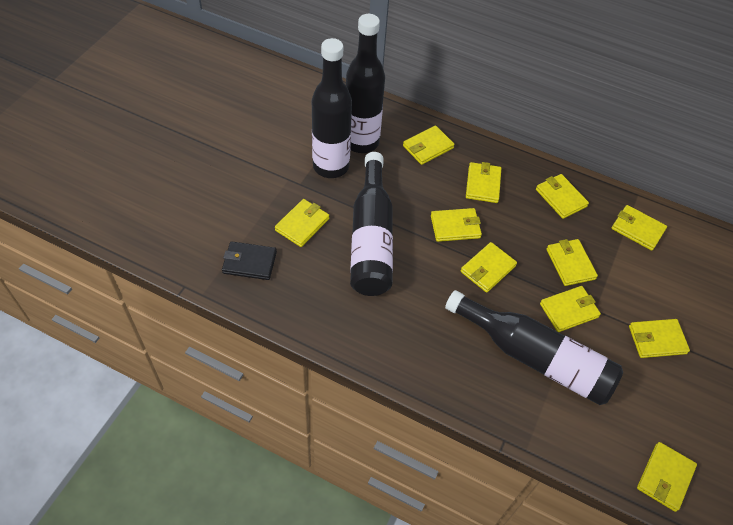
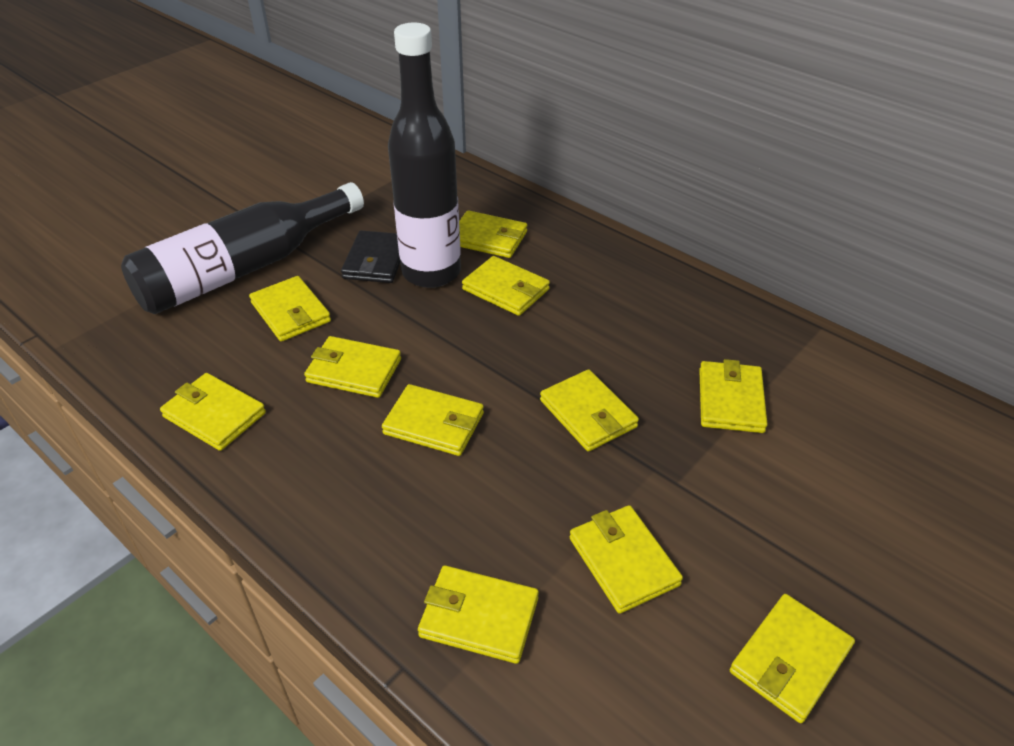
black bottle: 4 -> 2

